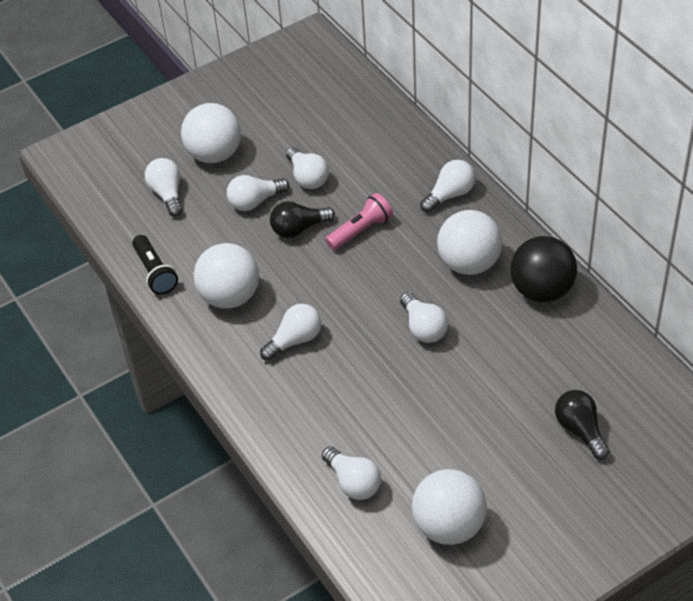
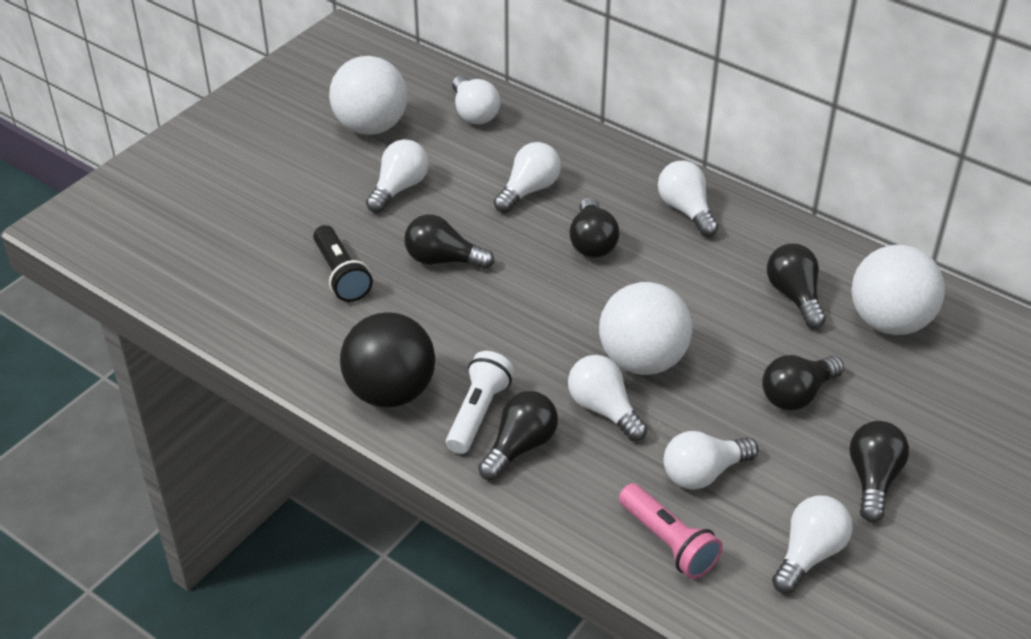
black light bulb: 2 -> 6
white ball: 4 -> 3
white flashlight: 0 -> 1

